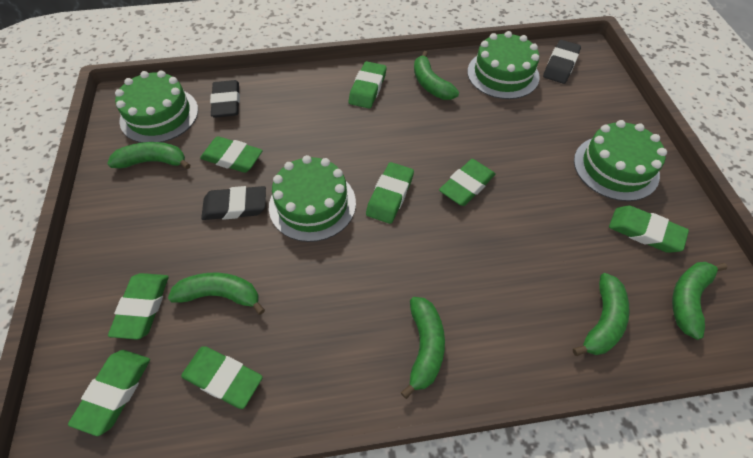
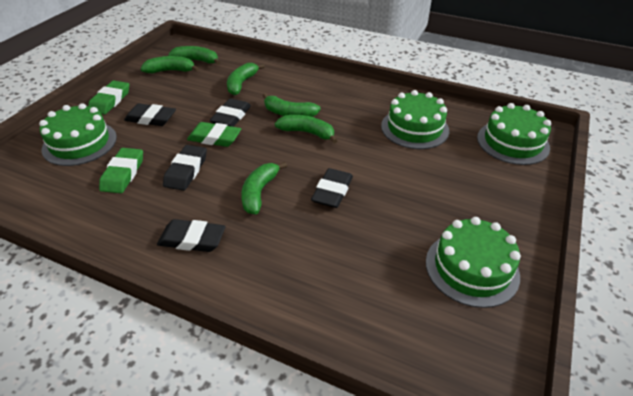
black eraser: 3 -> 5
green eraser: 8 -> 3

